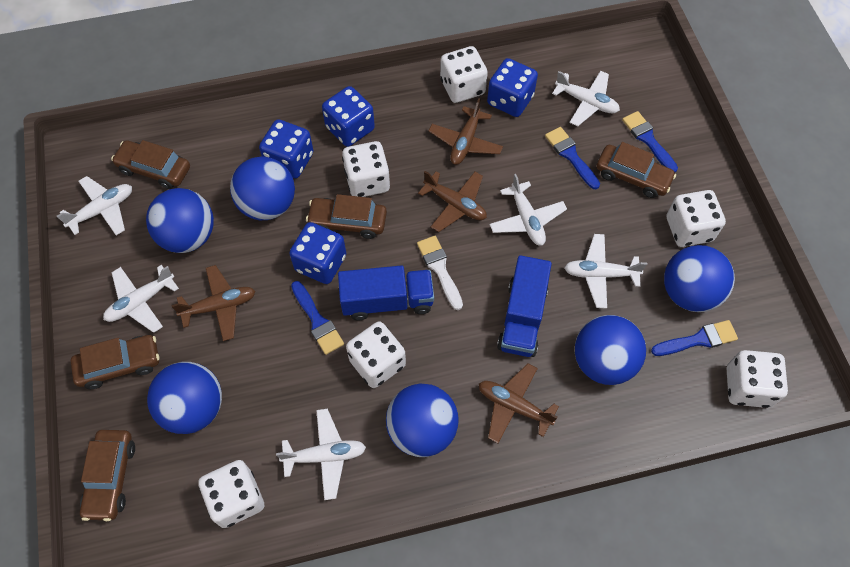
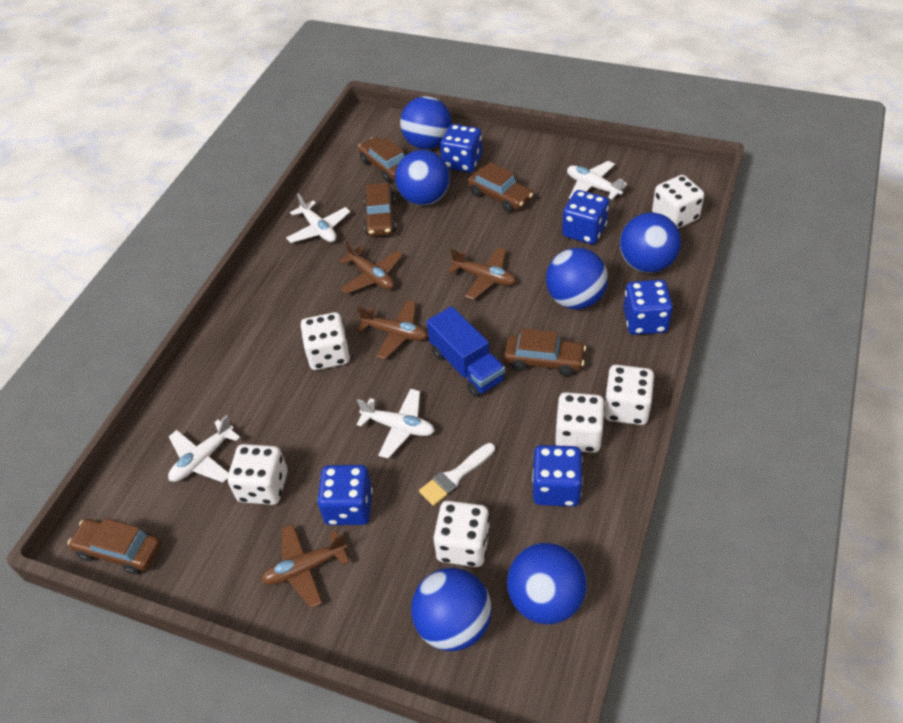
blue brush: 4 -> 0
blue dice: 4 -> 5
blue truck: 2 -> 1
white plane: 6 -> 4

